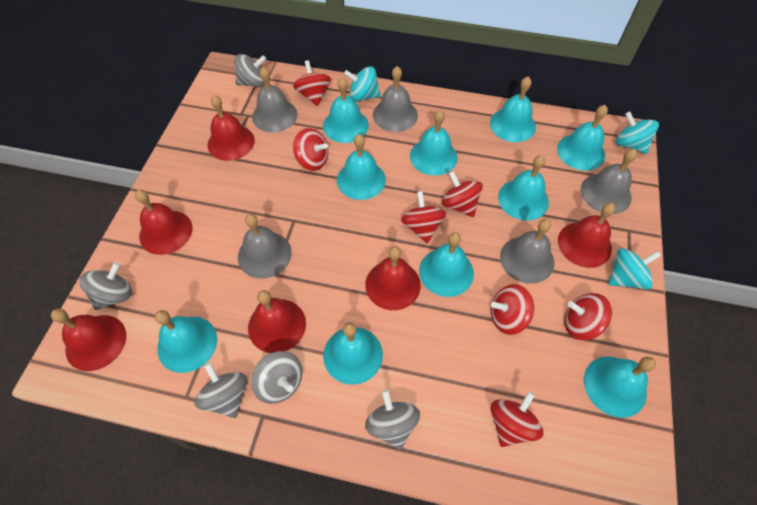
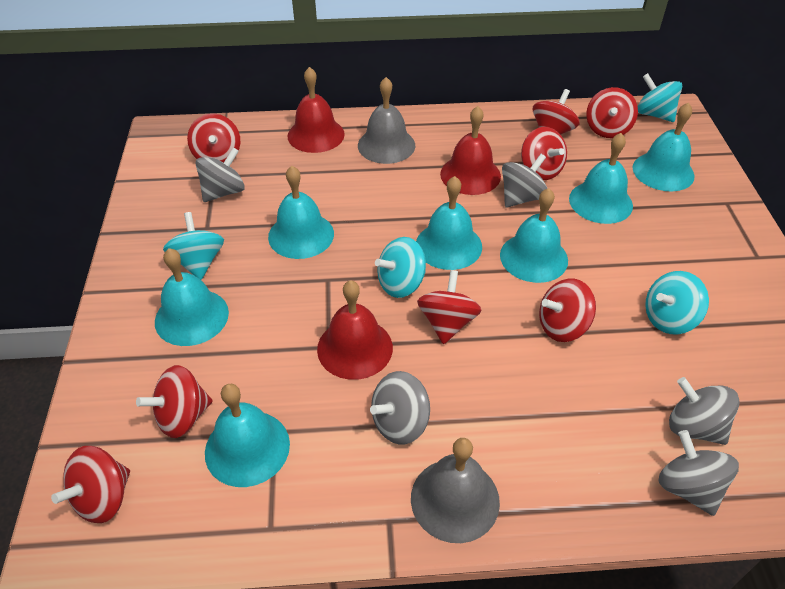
grey bell: 5 -> 2
red bell: 6 -> 3
red spinning top: 7 -> 8
turquoise bell: 10 -> 7
turquoise spinning top: 3 -> 4

